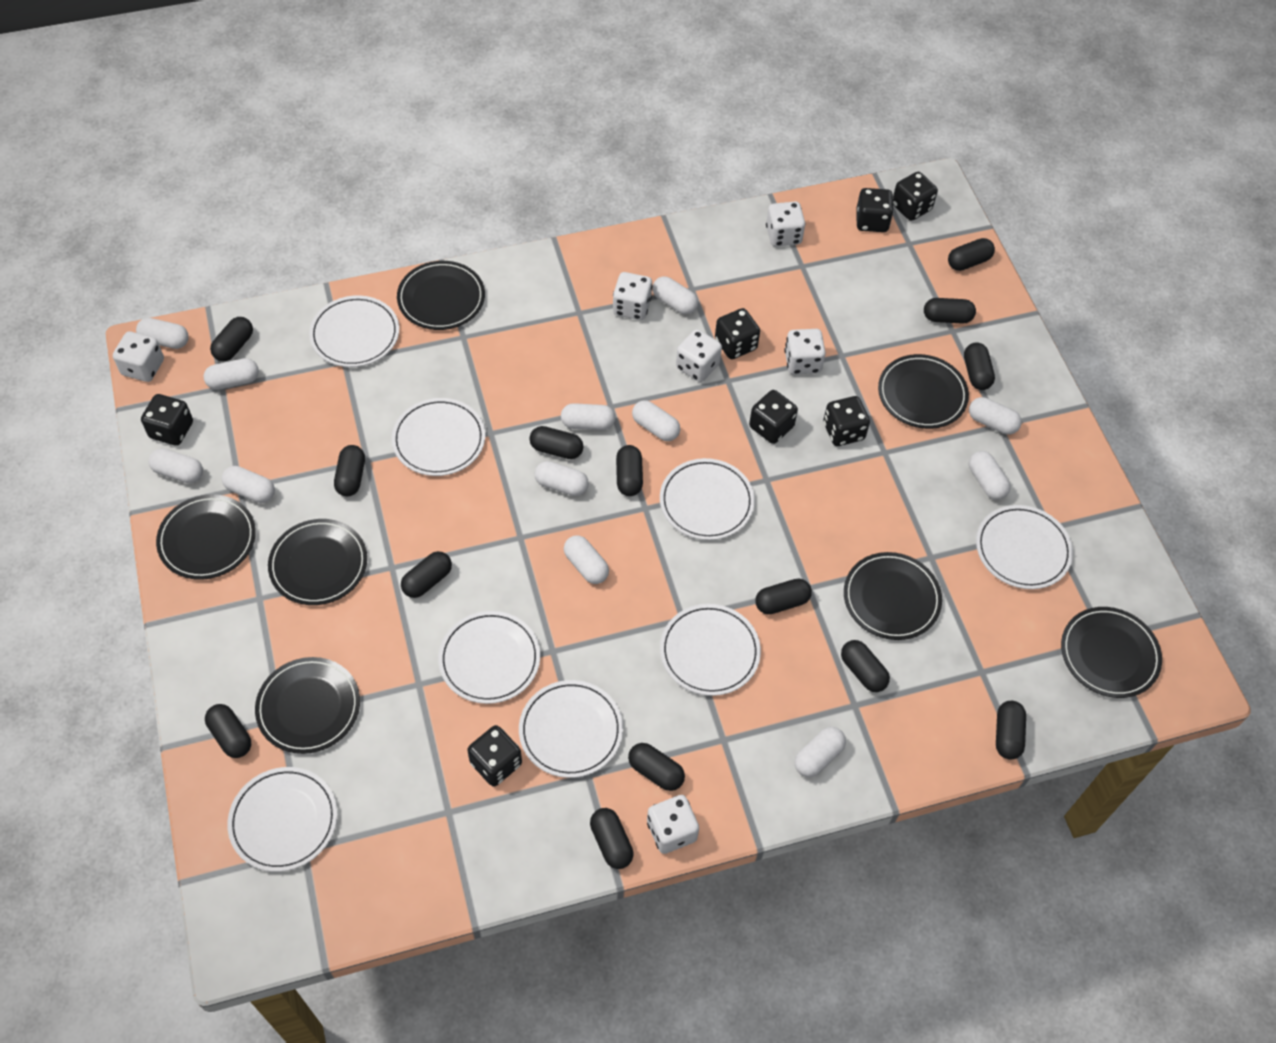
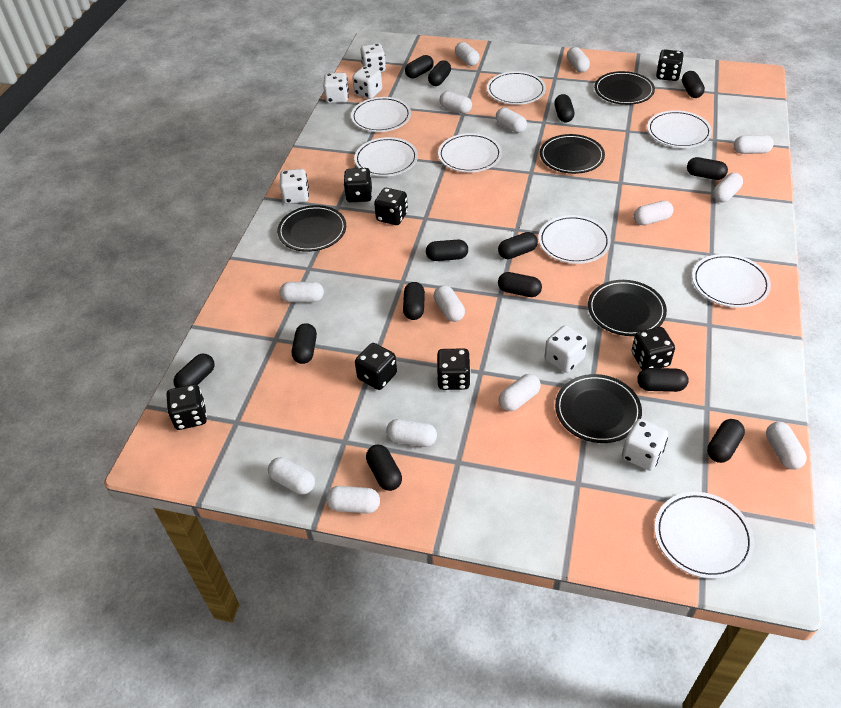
black plate: 7 -> 5
white capsule: 12 -> 14

